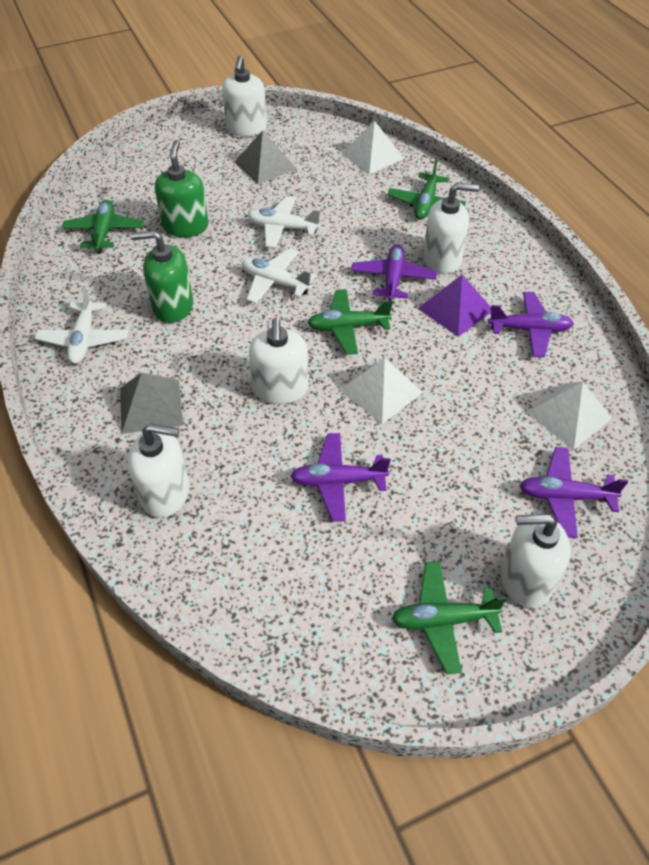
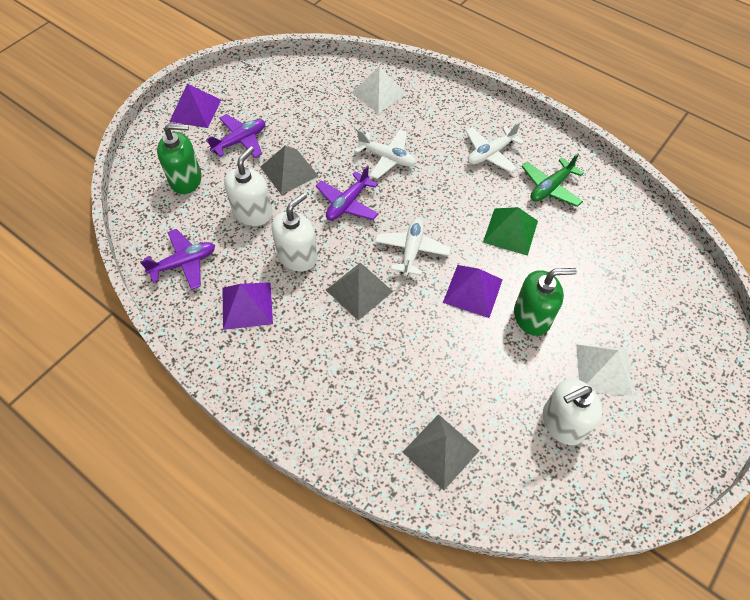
green plane: 4 -> 1
green pyramid: 0 -> 1
grey pyramid: 2 -> 3
purple plane: 4 -> 3
purple pyramid: 1 -> 3
white pyramid: 3 -> 2
white soap dispenser: 5 -> 3

